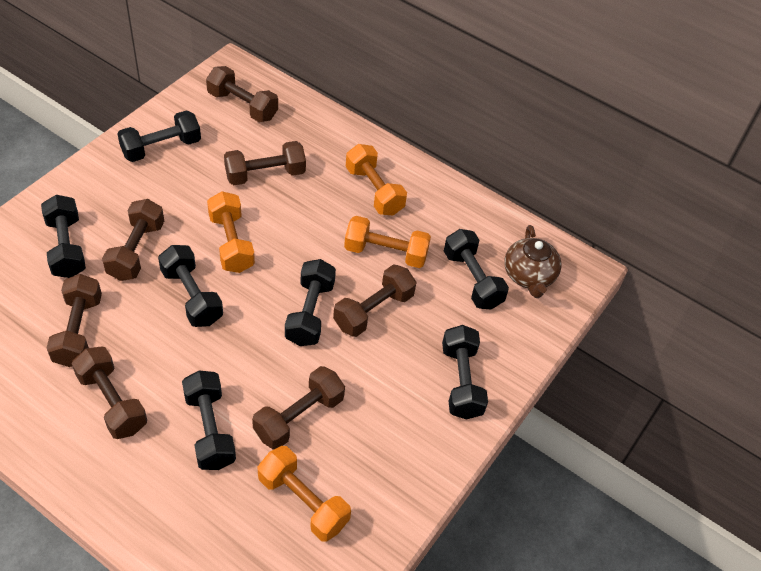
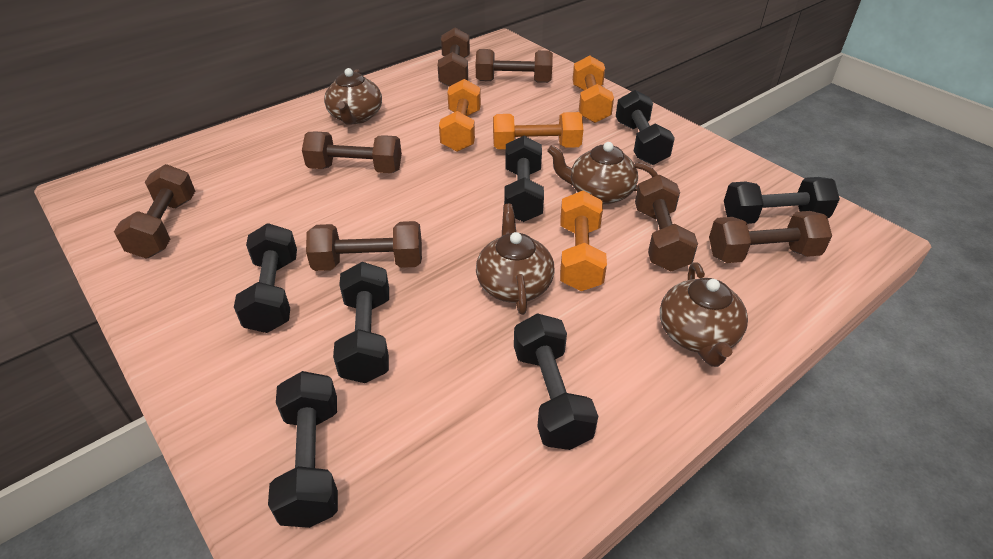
brown teapot: 1 -> 4

